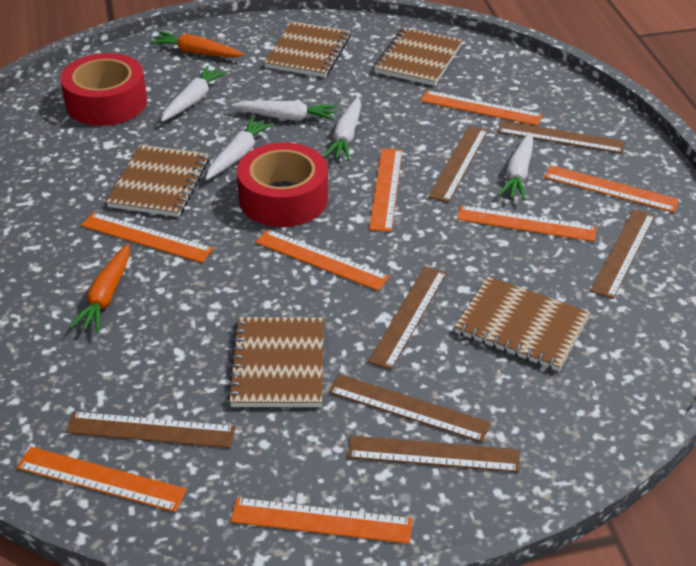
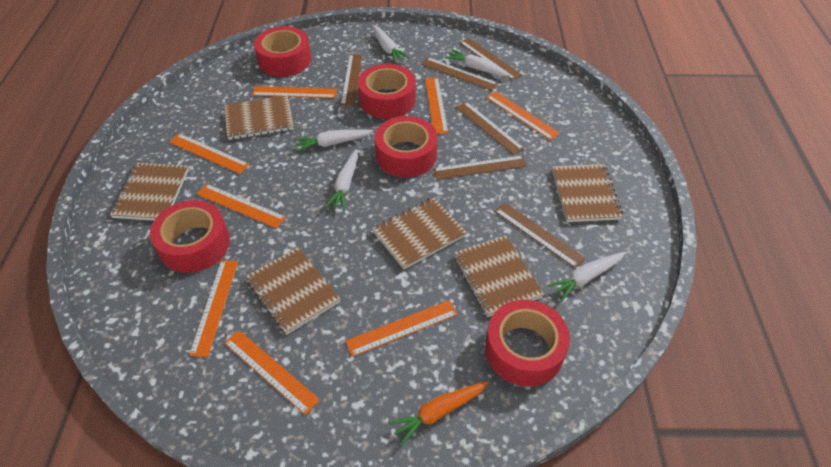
brown notebook: 5 -> 6
brown ruler: 7 -> 6
orange carrot: 2 -> 1
red tape: 2 -> 5

